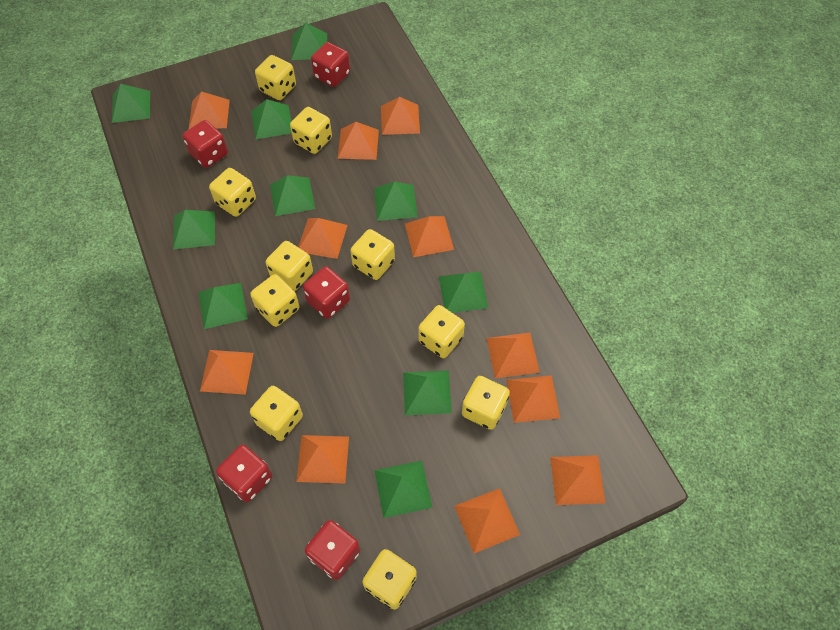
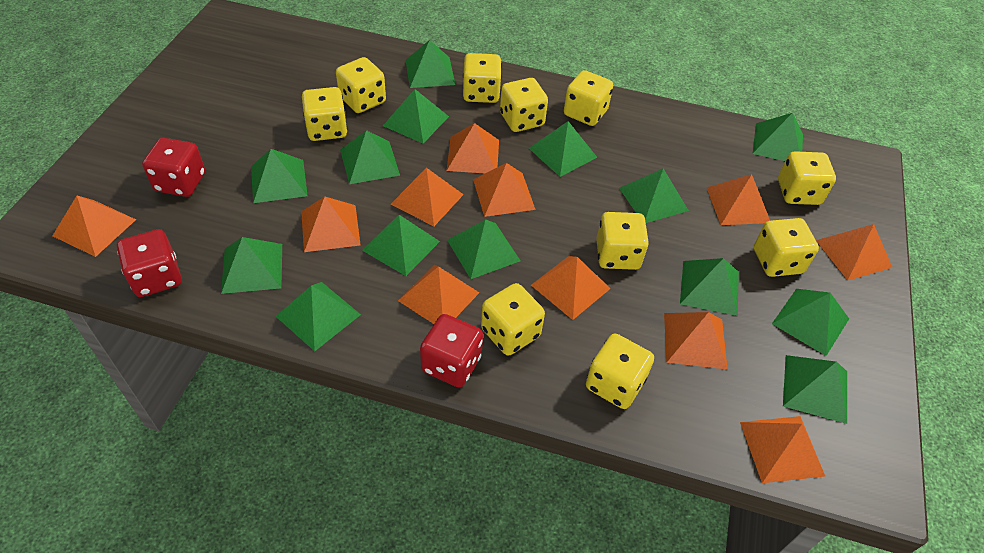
green pyramid: 10 -> 14
red dice: 5 -> 3

